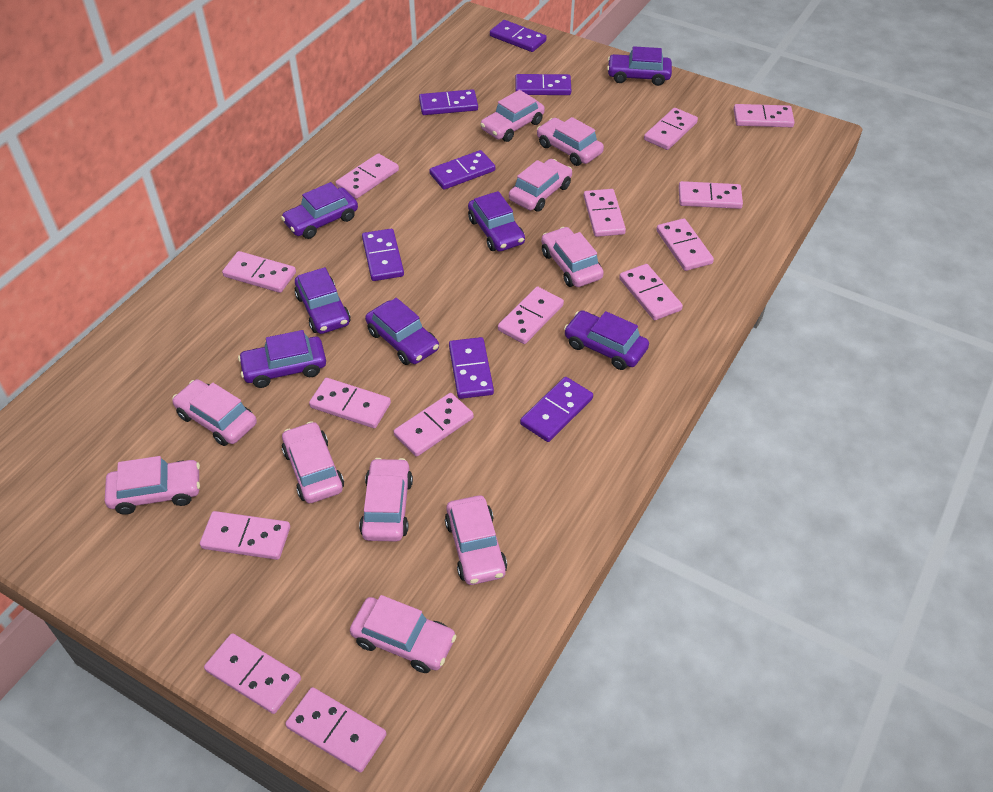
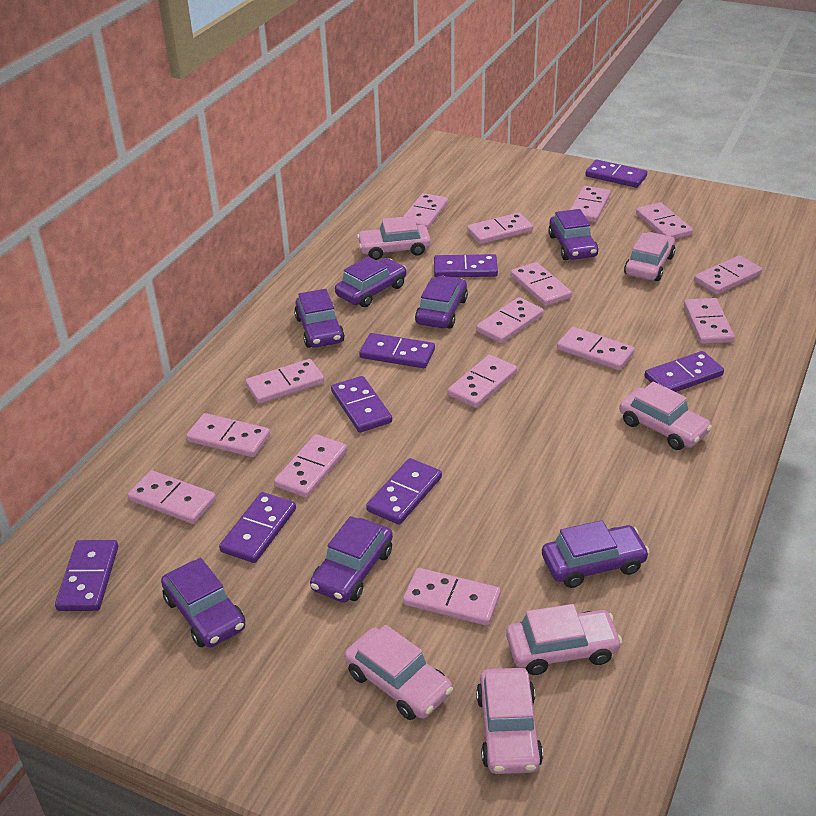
pink car: 10 -> 6
pink domino: 14 -> 15
purple domino: 7 -> 8

